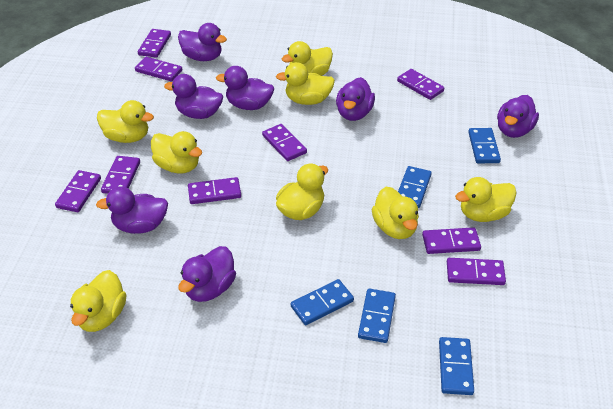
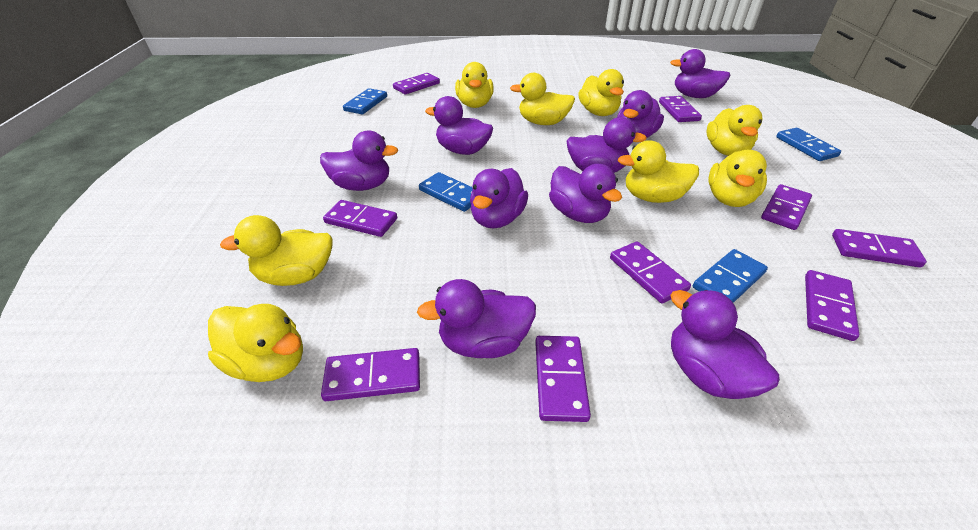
blue domino: 5 -> 4
purple duck: 7 -> 9

